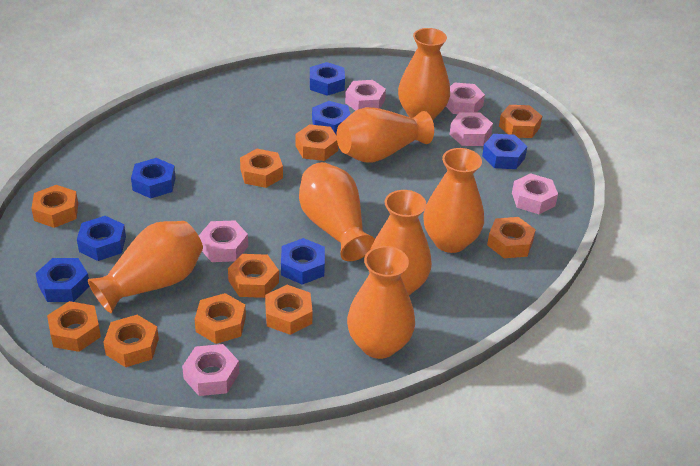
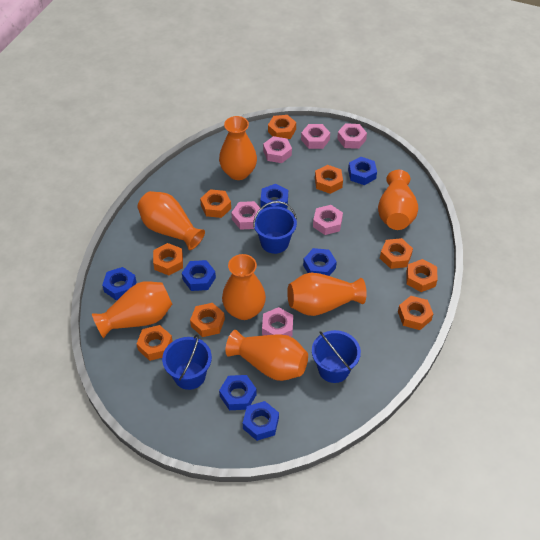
blue bucket: 0 -> 3
orange nut: 10 -> 9

